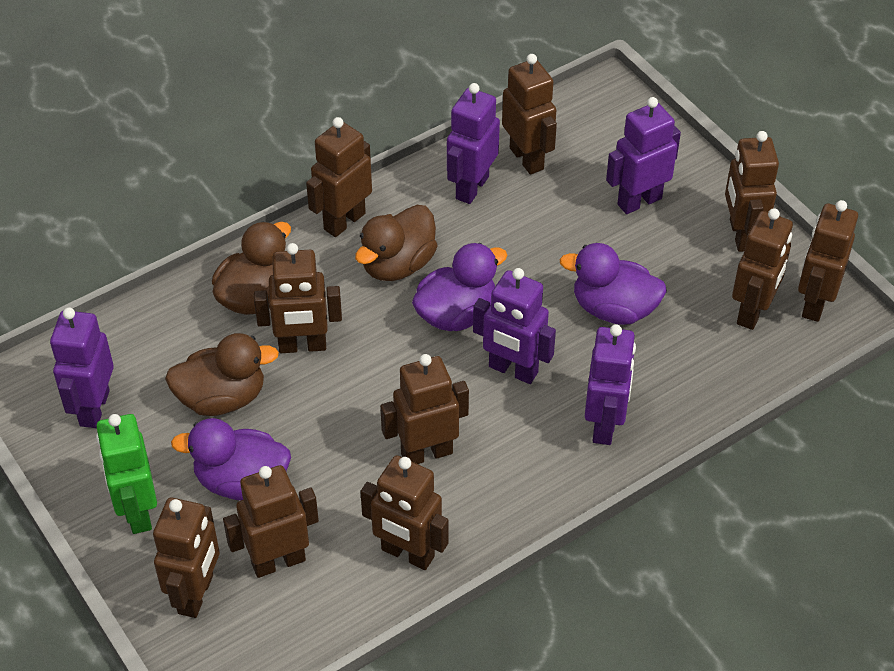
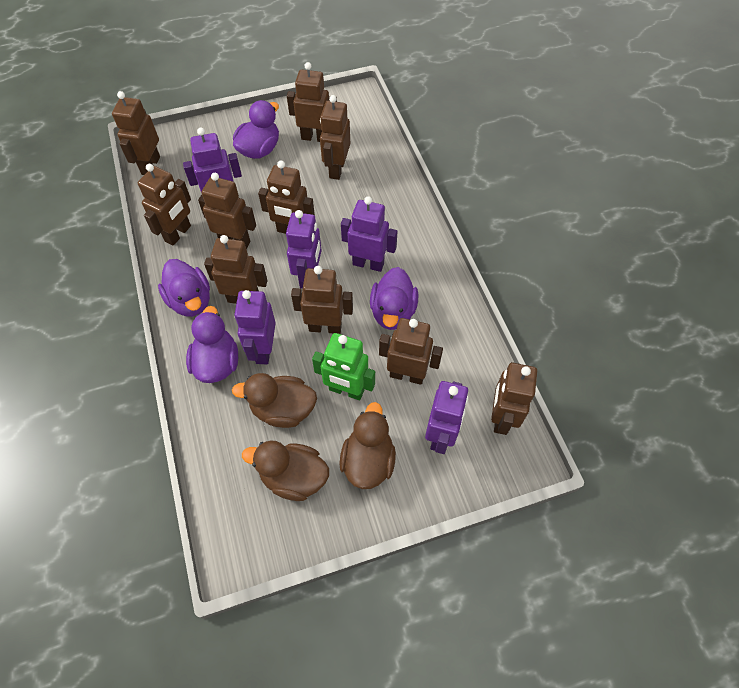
purple duck: 3 -> 4

